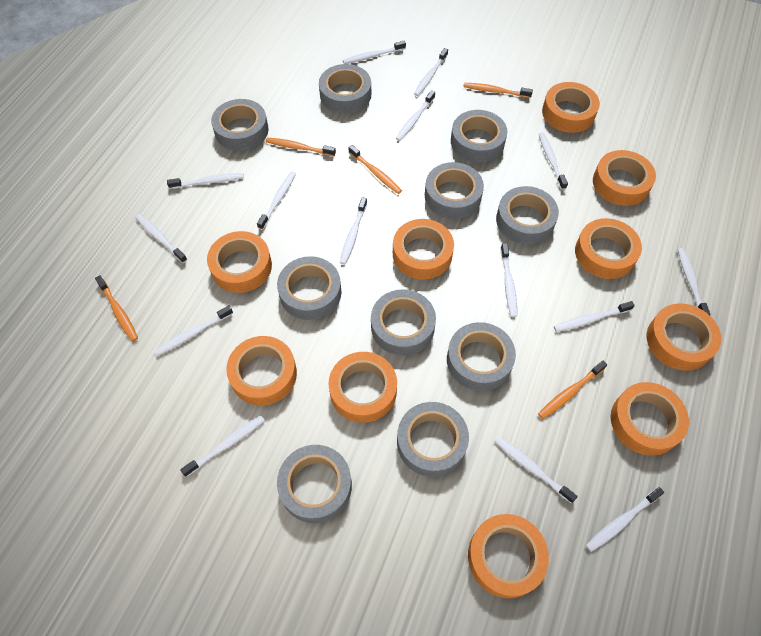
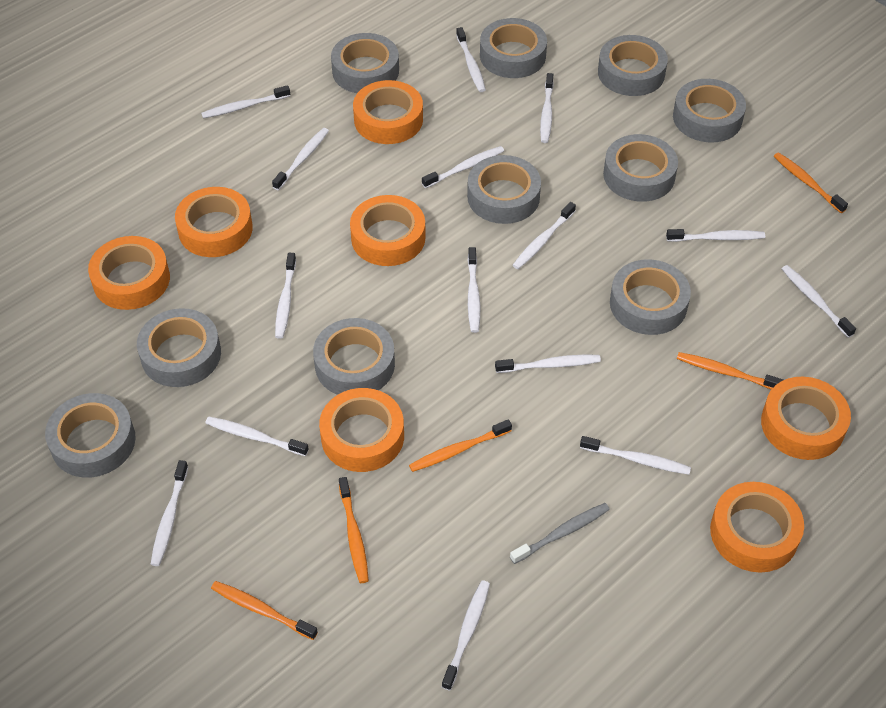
grey toothbrush: 0 -> 1
orange tape: 10 -> 7

